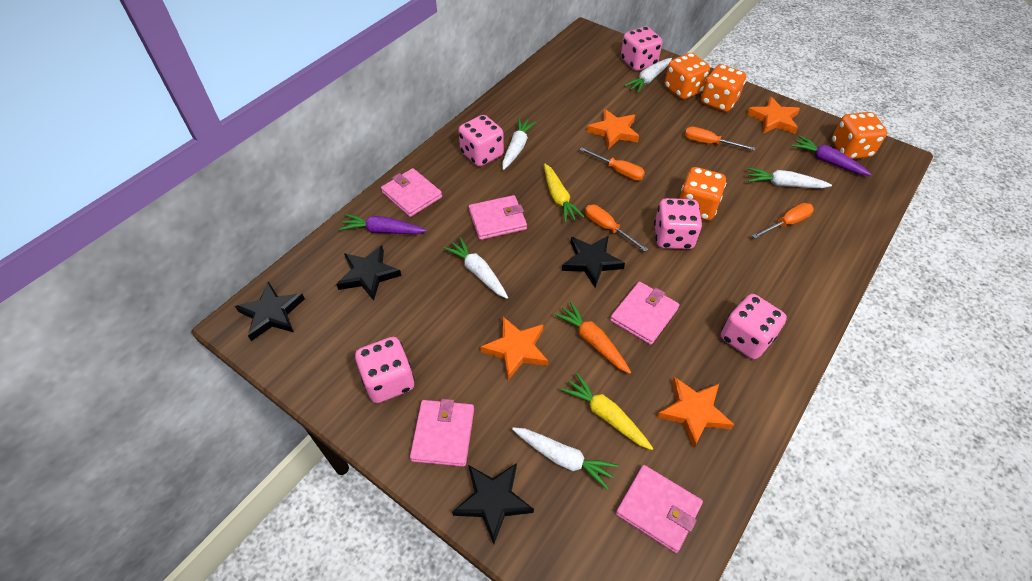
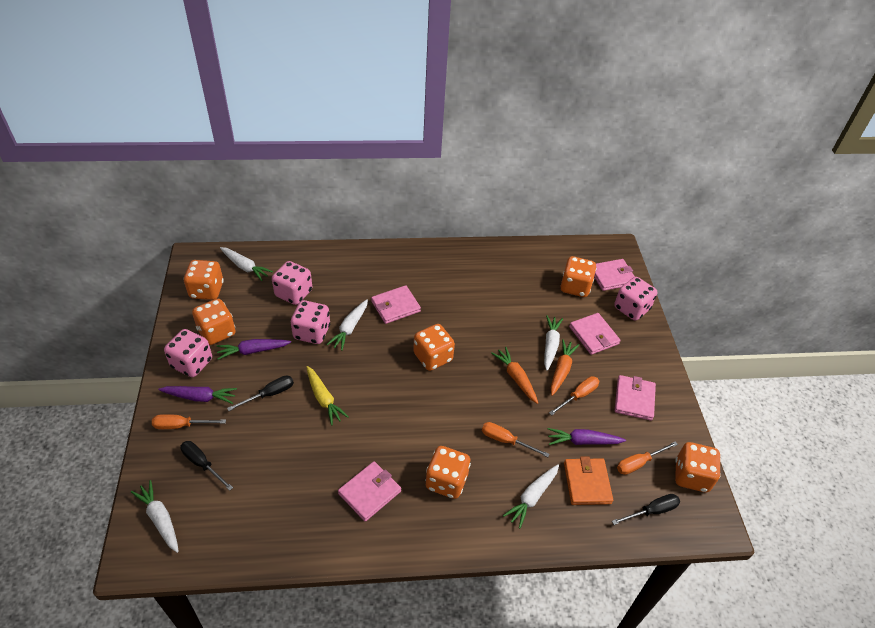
black screwdriver: 0 -> 3
black star: 4 -> 0
orange carrot: 1 -> 2
orange dice: 4 -> 6
orange star: 4 -> 0
orange wallet: 0 -> 1
pink dice: 5 -> 4
purple carrot: 2 -> 3
yellow carrot: 2 -> 1

